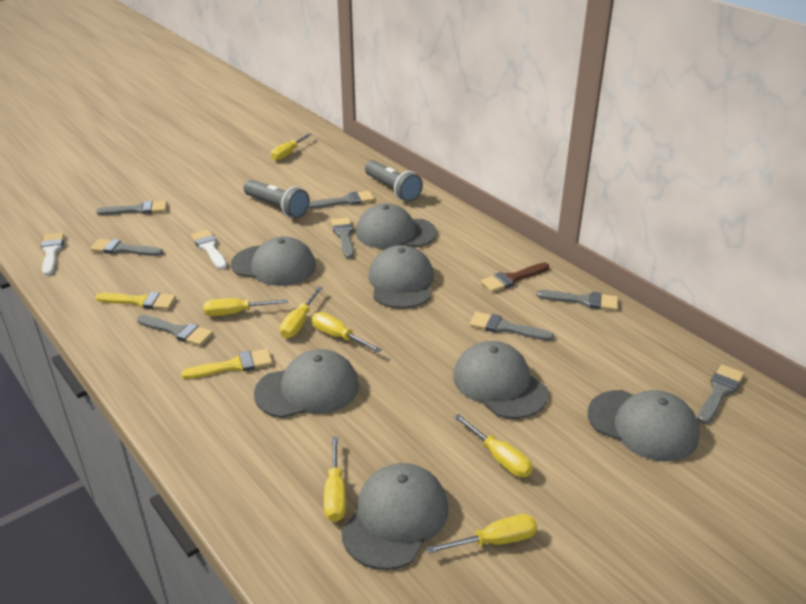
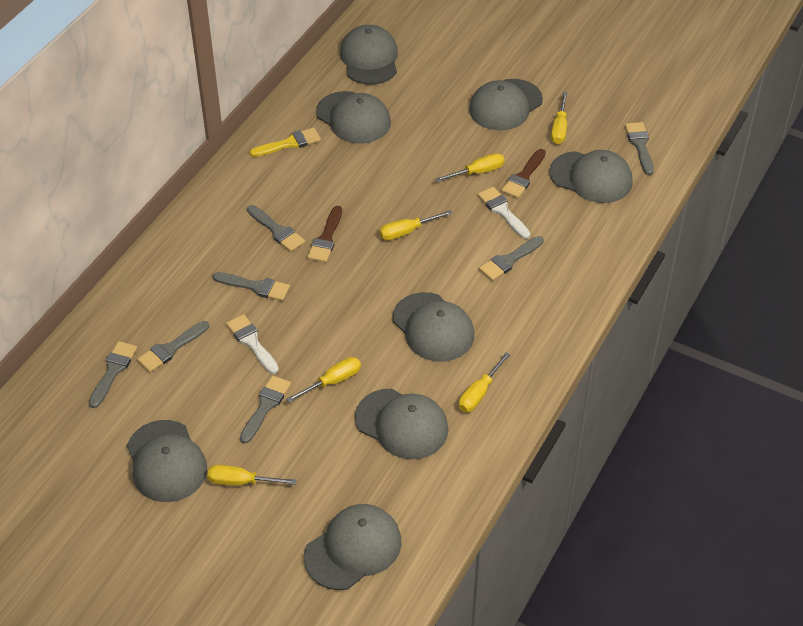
brown brush: 1 -> 2
grey brush: 8 -> 7
grey cap: 7 -> 8
grey flashlight: 2 -> 0
yellow brush: 2 -> 1
yellow screwdriver: 7 -> 6

